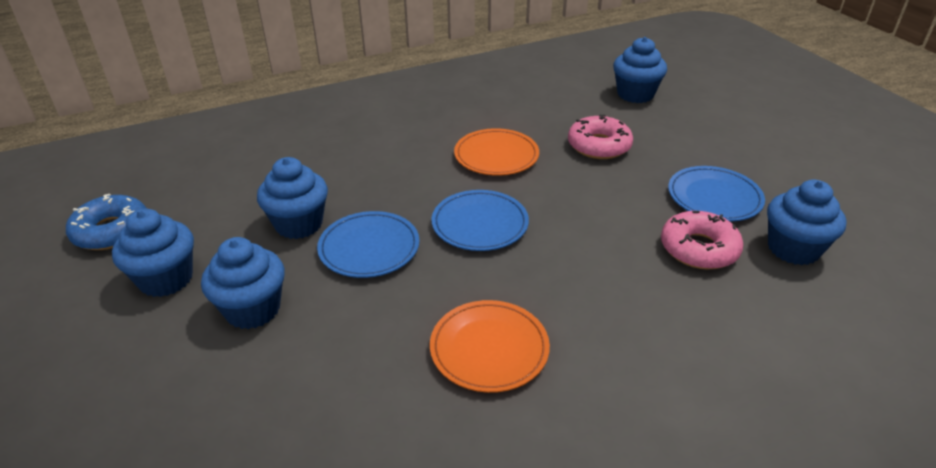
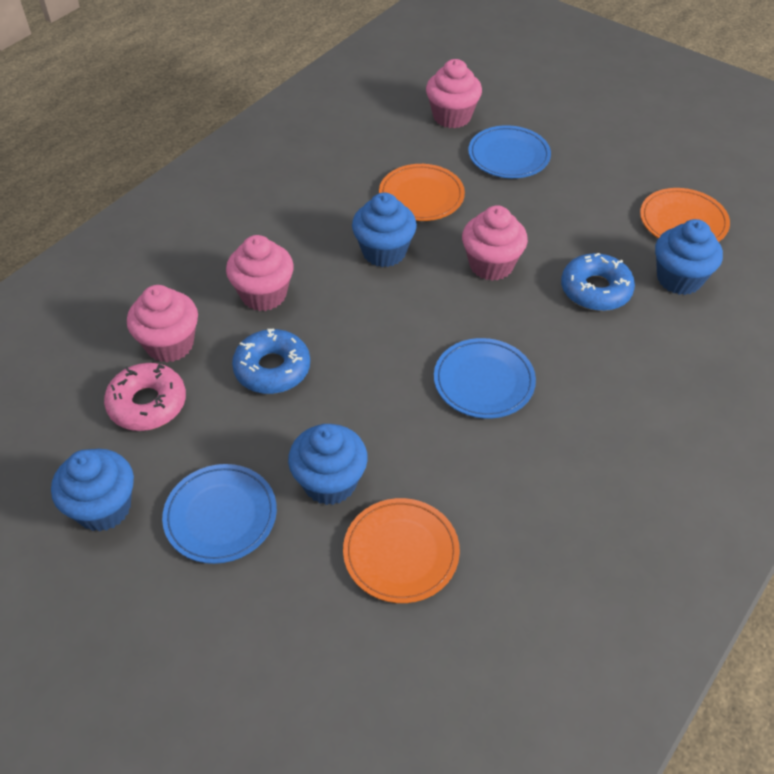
blue cupcake: 5 -> 4
blue donut: 1 -> 2
orange plate: 2 -> 3
pink cupcake: 0 -> 4
pink donut: 2 -> 1

